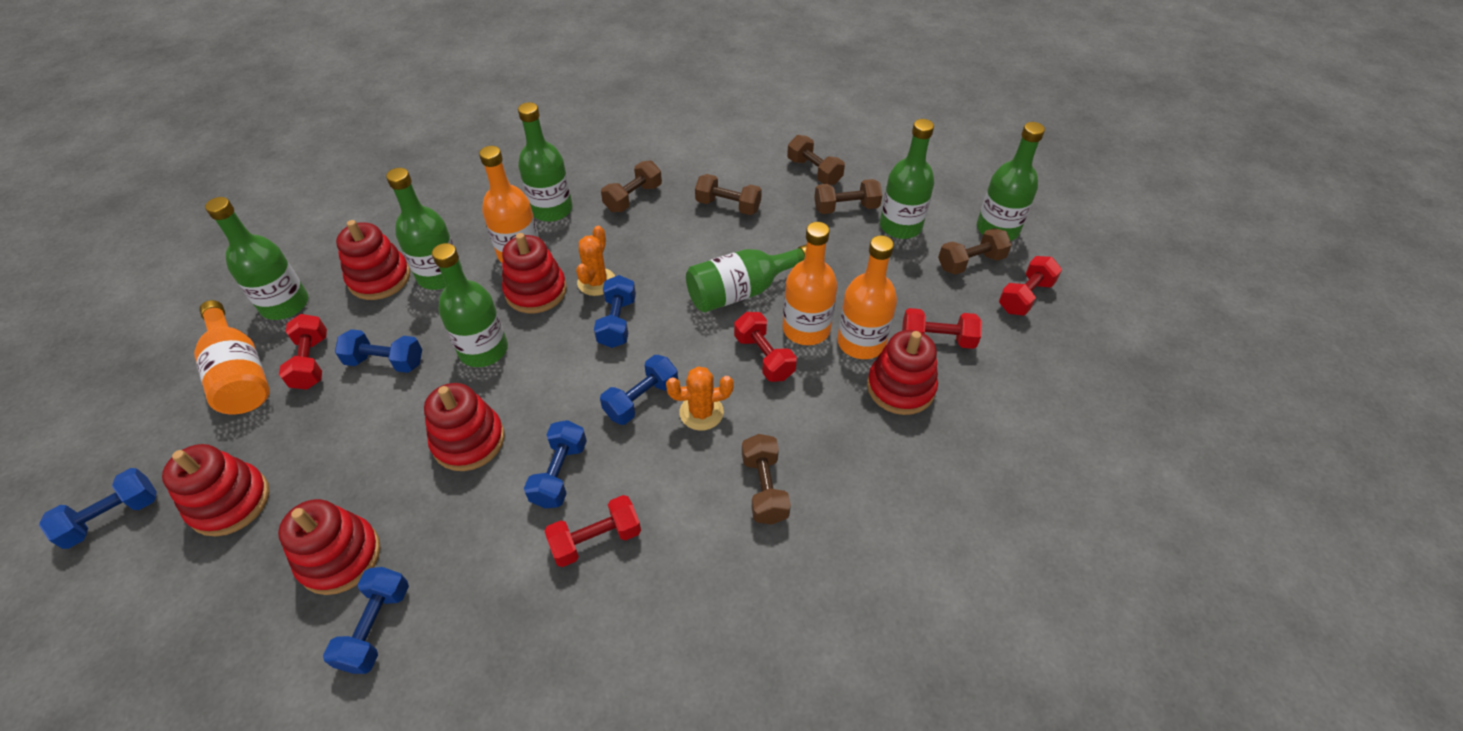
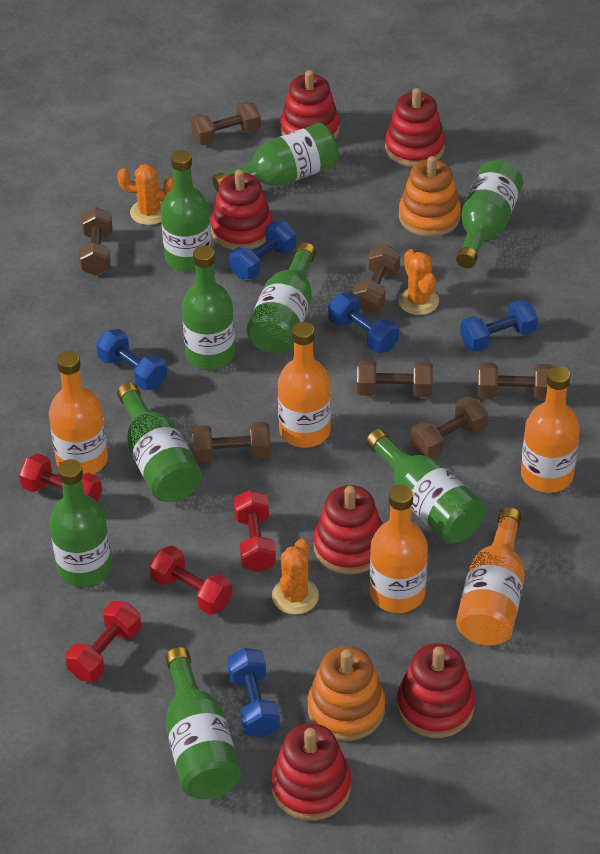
blue dumbbell: 6 -> 5
brown dumbbell: 6 -> 7
green bottle: 7 -> 9
orange bottle: 4 -> 5
orange cactus: 2 -> 3
orange stacking toy: 0 -> 2
red dumbbell: 5 -> 4

